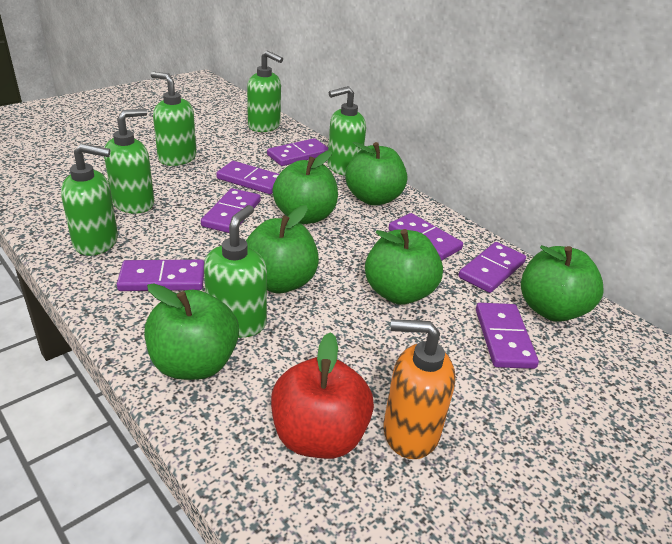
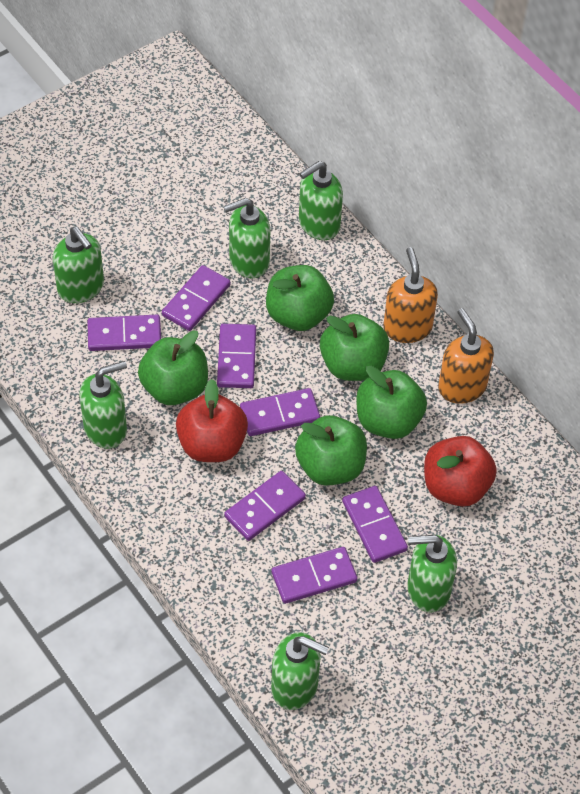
green apple: 6 -> 5
orange soap dispenser: 1 -> 2
red apple: 1 -> 2

